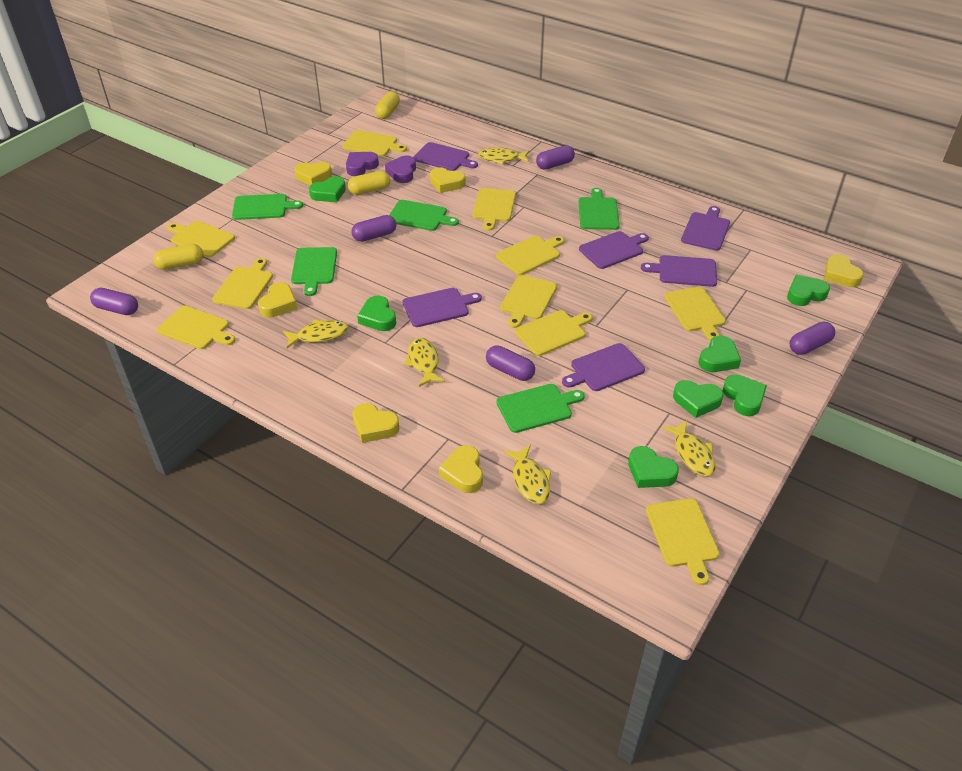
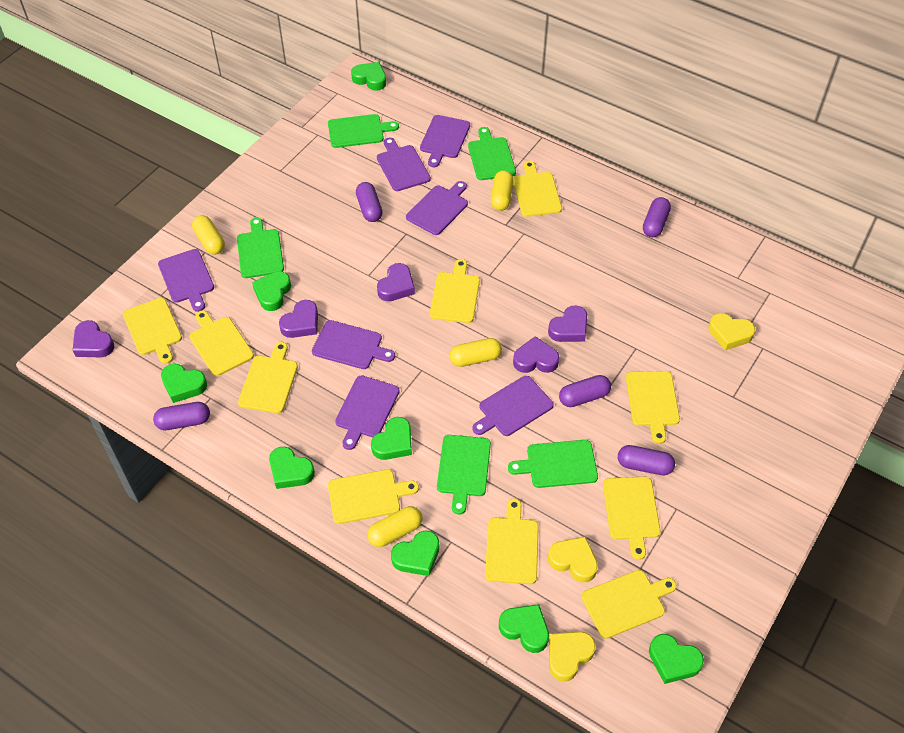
green heart: 7 -> 8
purple cutting board: 6 -> 7
purple heart: 2 -> 5
yellow capsule: 3 -> 4
yellow fish: 5 -> 0
yellow heart: 6 -> 3

